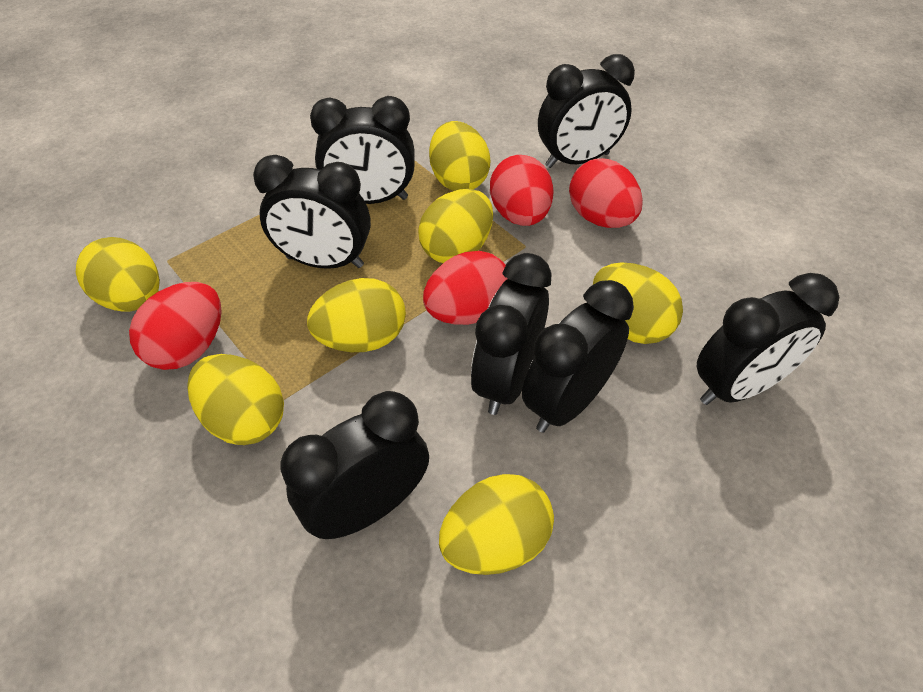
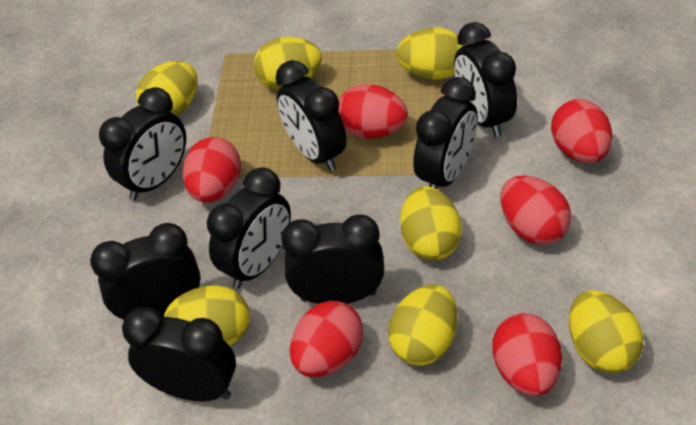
black clock: 7 -> 8
red egg: 4 -> 6

